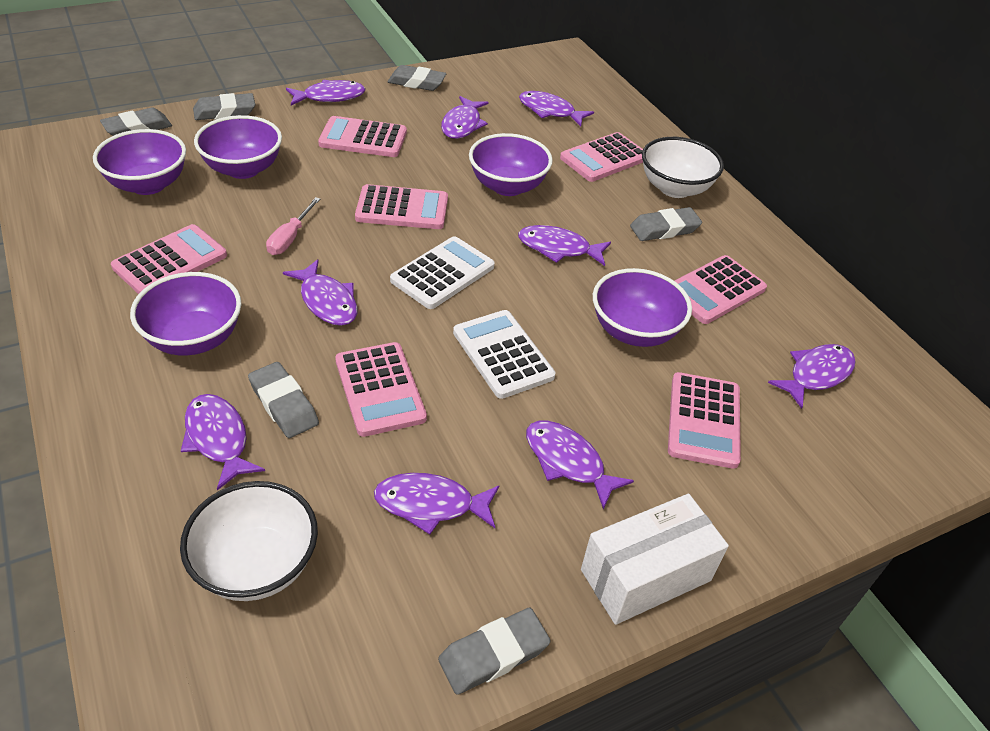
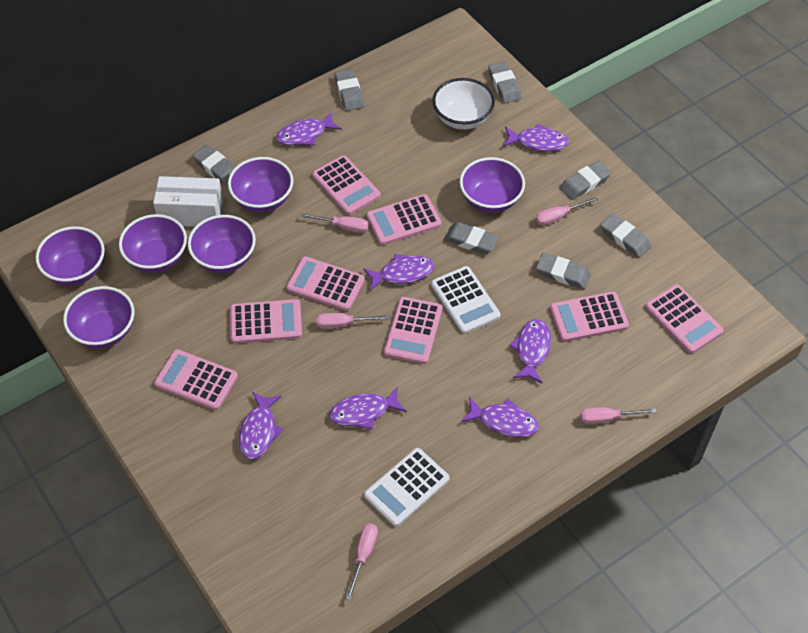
grey eraser: 6 -> 7
pink calculator: 7 -> 8
pink screwdriver: 1 -> 5
purple bowl: 5 -> 6
purple fish: 9 -> 7
white bowl: 2 -> 1

